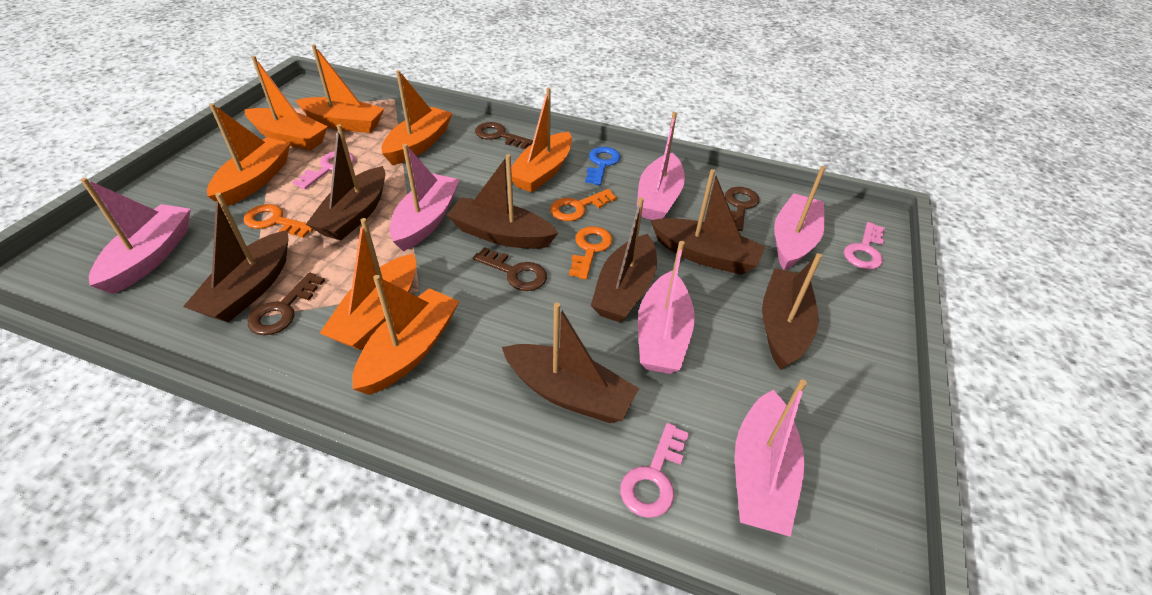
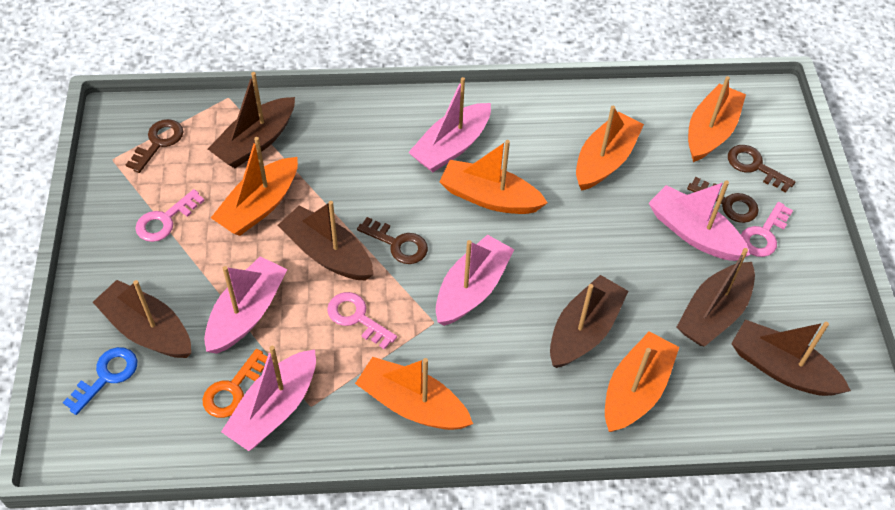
brown boat: 7 -> 6
orange boat: 7 -> 6
orange key: 3 -> 1
pink boat: 6 -> 5

